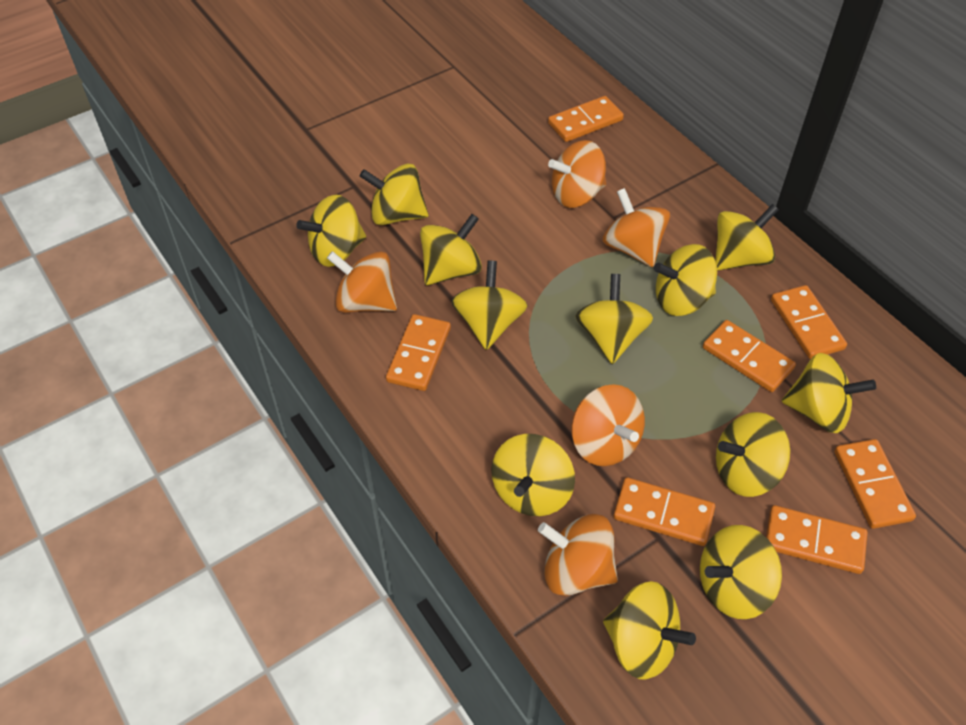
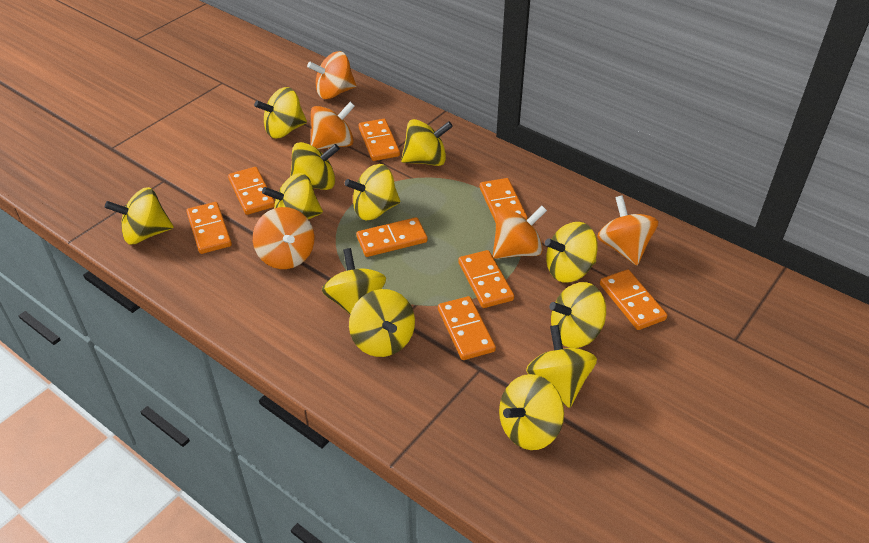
orange domino: 7 -> 8

